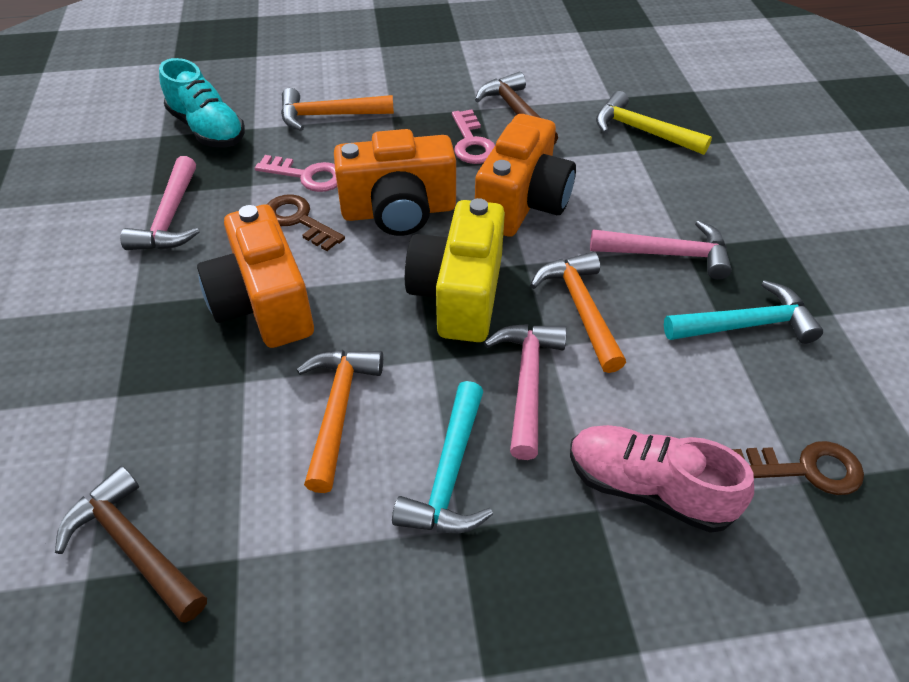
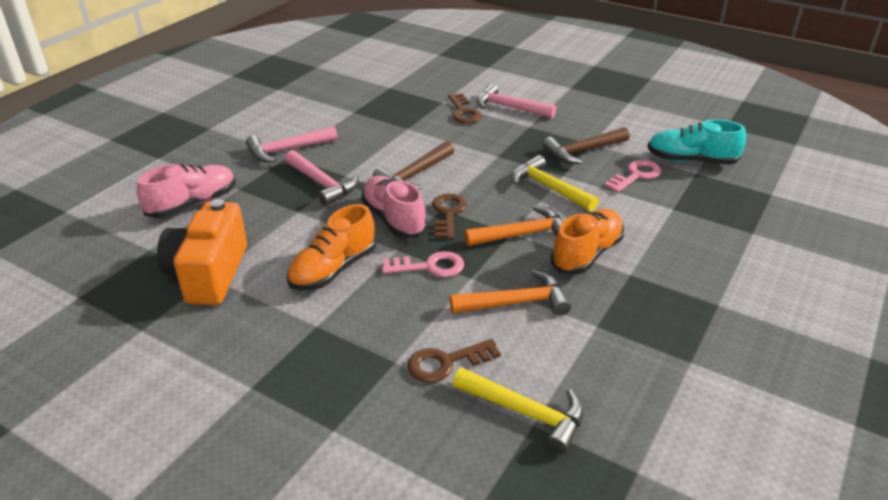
brown key: 2 -> 3
orange camera: 3 -> 1
orange hammer: 3 -> 2
orange shoe: 0 -> 2
pink shoe: 1 -> 2
turquoise hammer: 2 -> 0
yellow camera: 1 -> 0
yellow hammer: 1 -> 2

